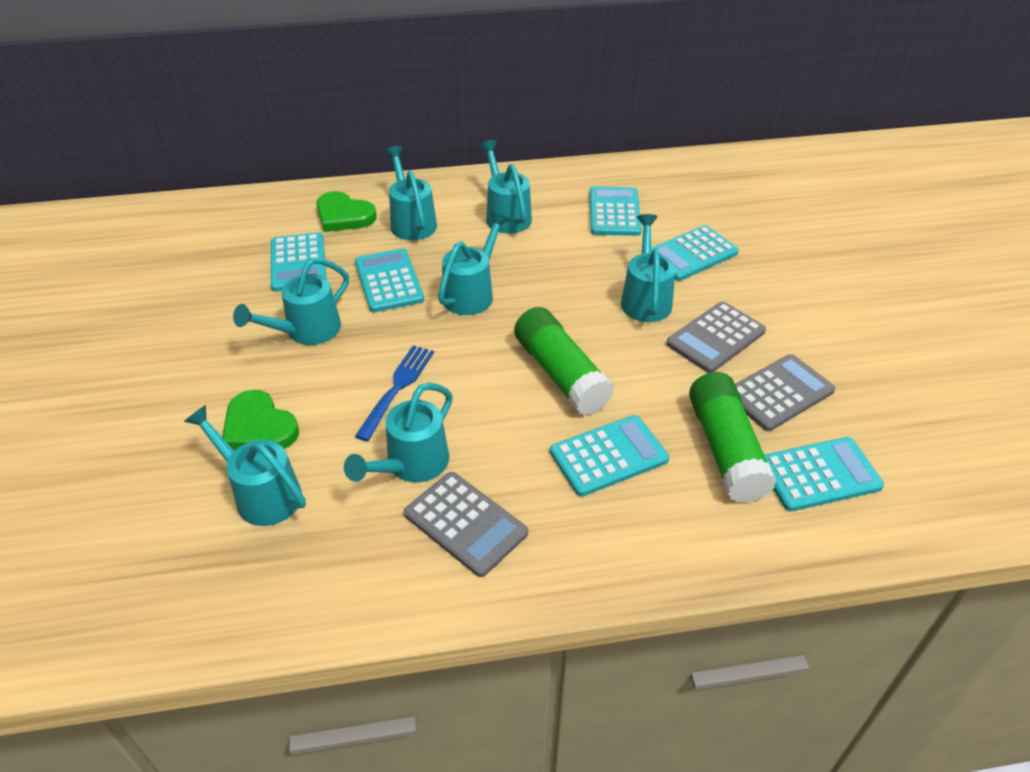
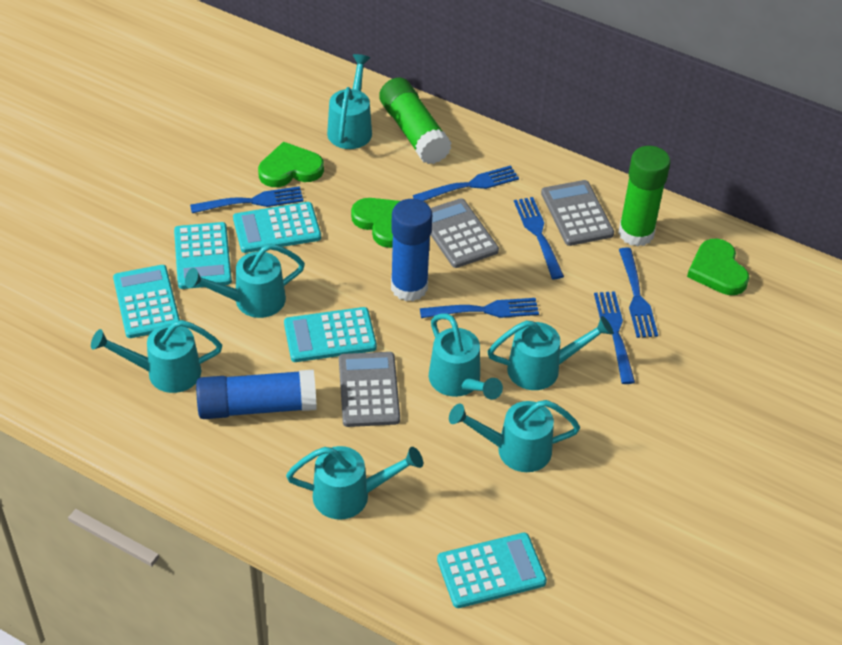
blue fork: 1 -> 6
blue glue stick: 0 -> 2
green heart: 2 -> 3
turquoise calculator: 6 -> 5

